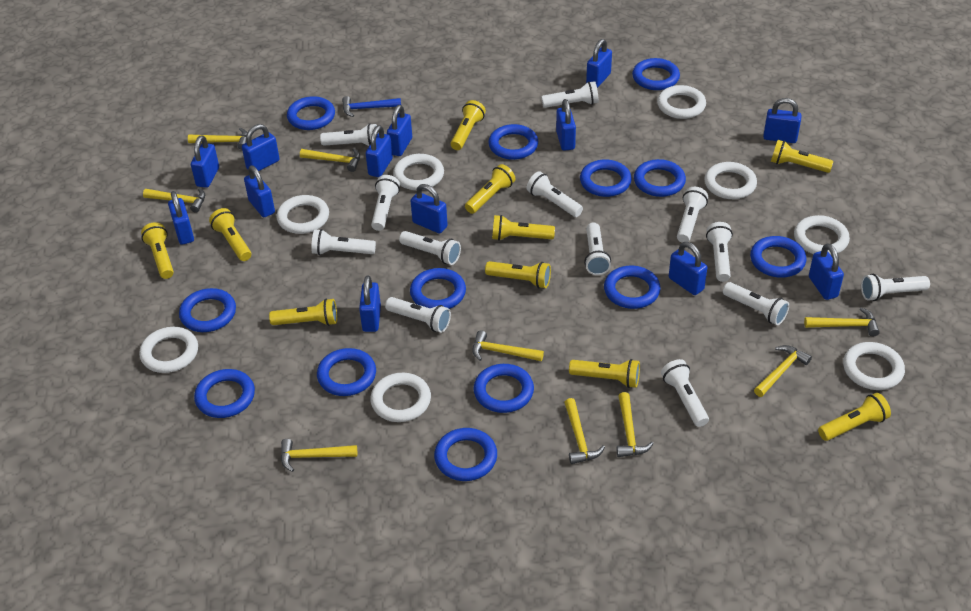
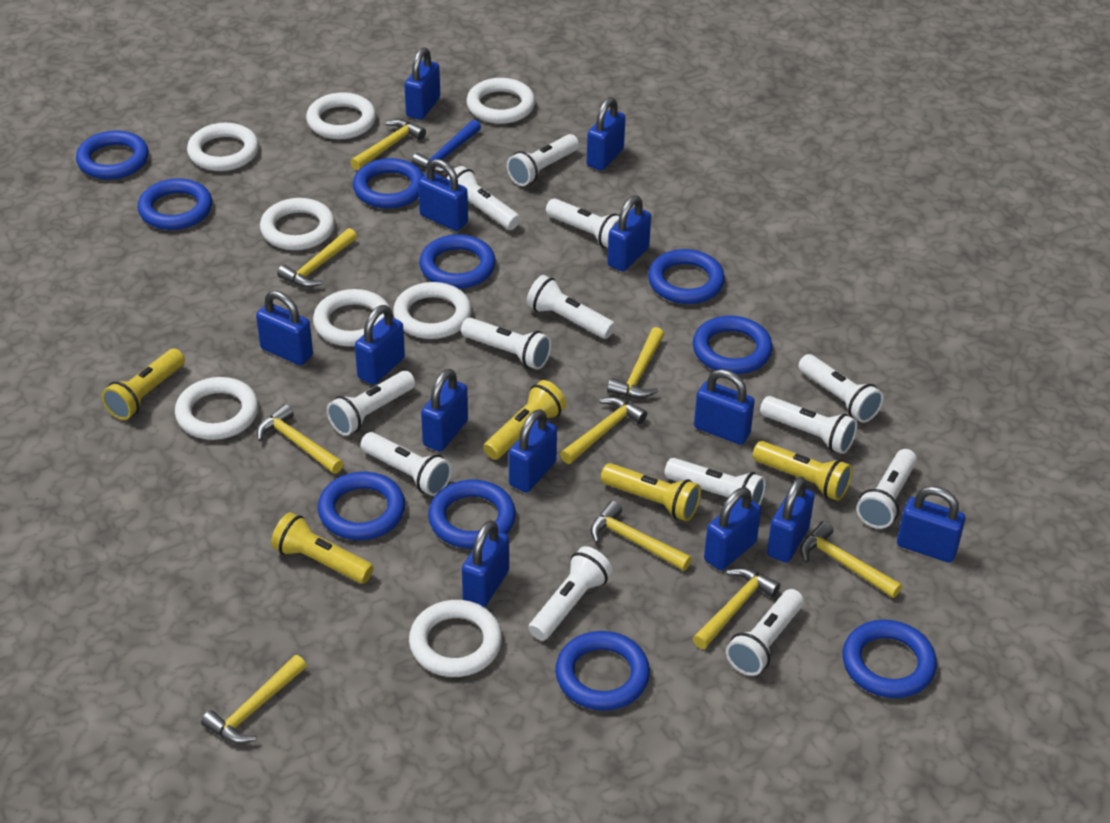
blue ring: 13 -> 10
yellow flashlight: 10 -> 5

